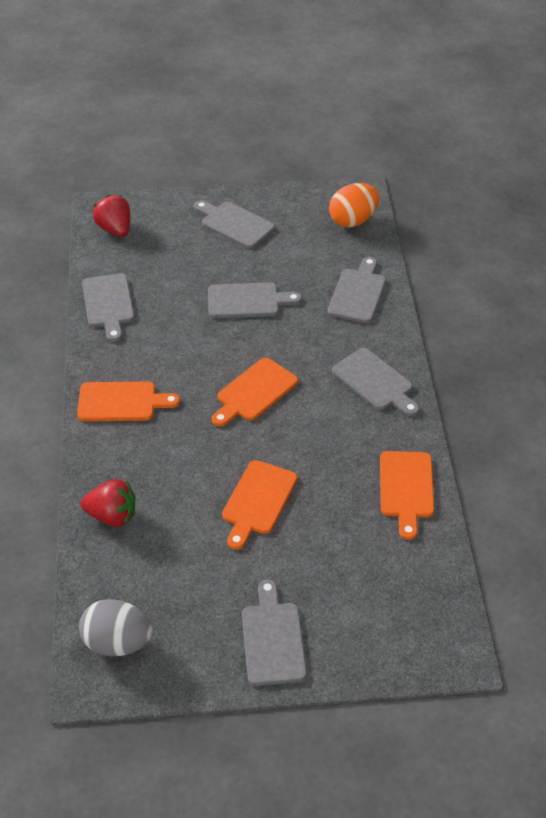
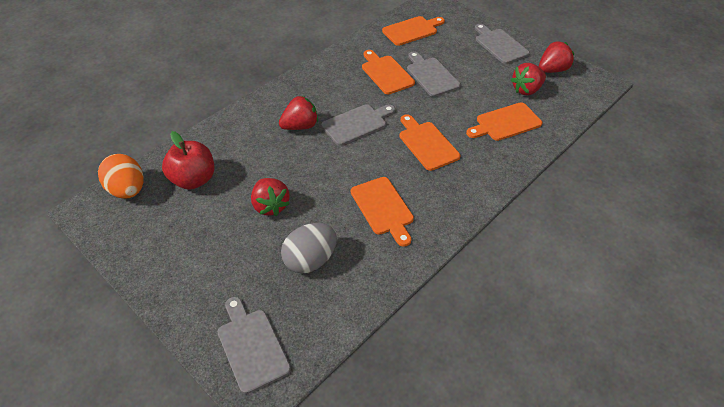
grey cutting board: 6 -> 4
orange cutting board: 4 -> 5
red apple: 0 -> 1
red strawberry: 2 -> 4

